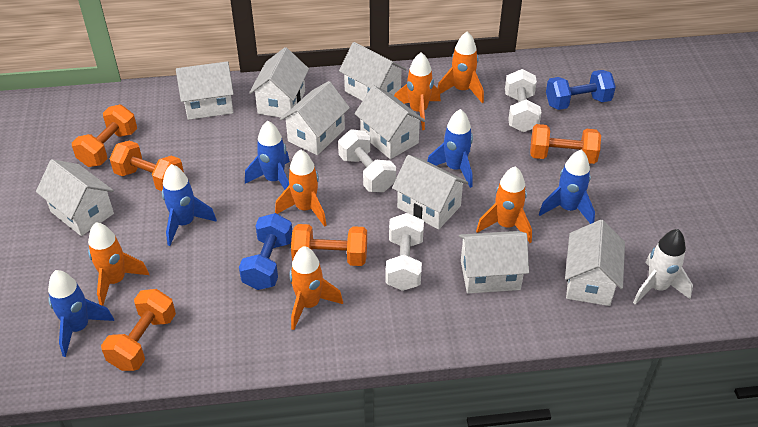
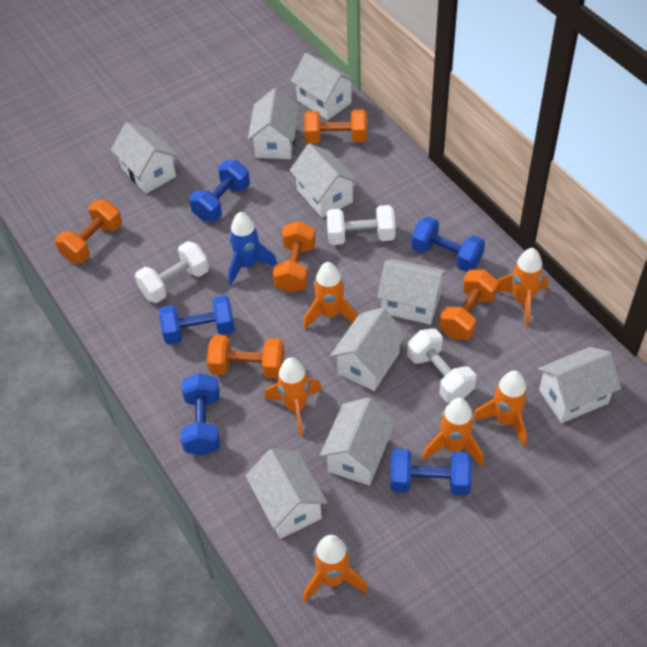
blue dumbbell: 2 -> 5
blue rocket: 5 -> 1
white rocket: 1 -> 0

